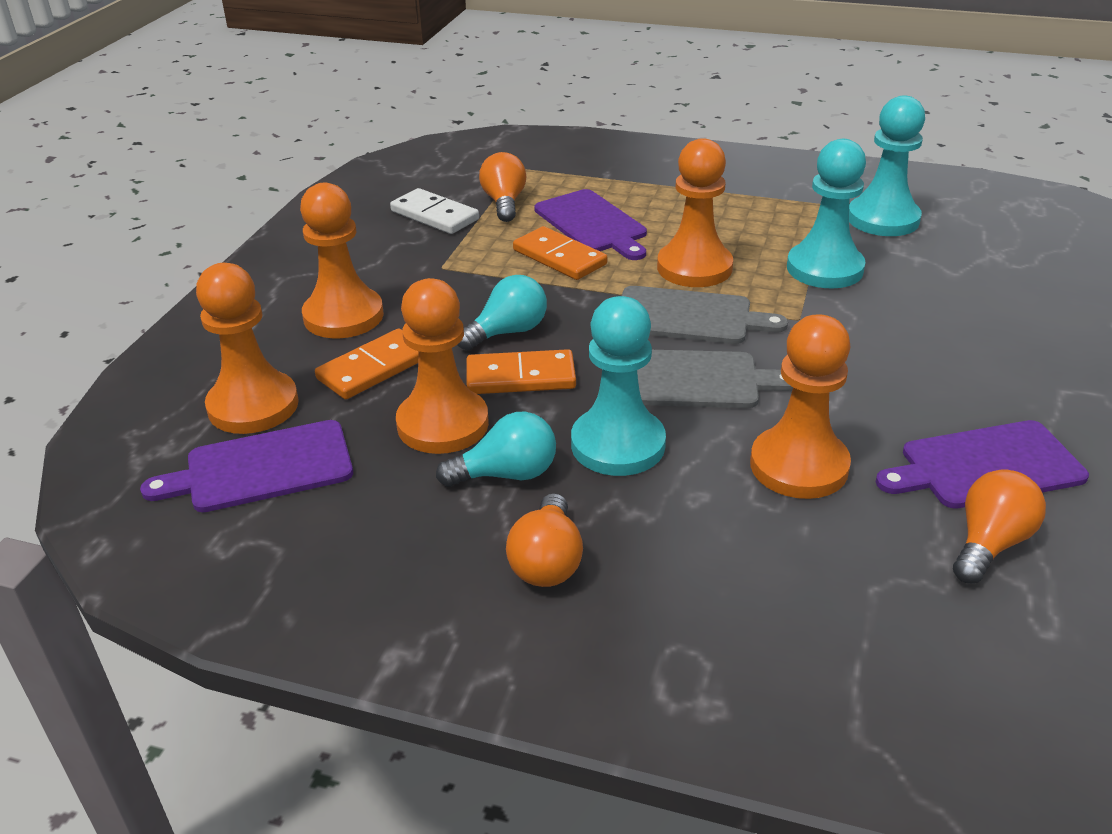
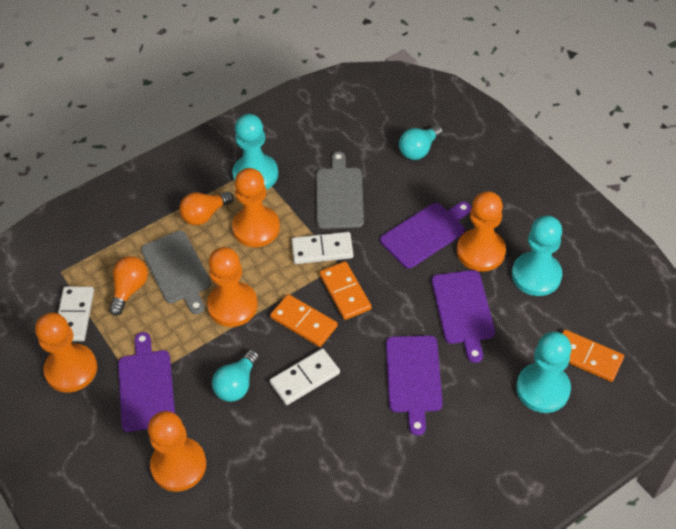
orange light bulb: 3 -> 2
purple cutting board: 3 -> 4
white domino: 1 -> 3

